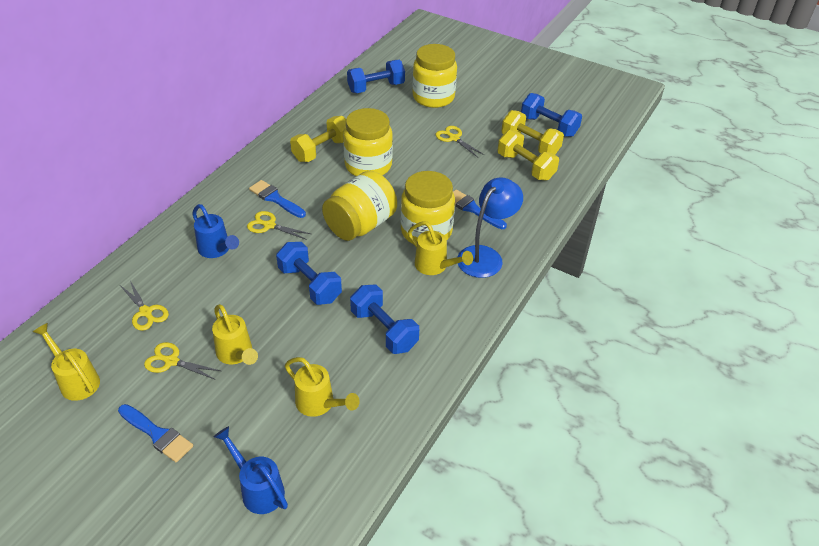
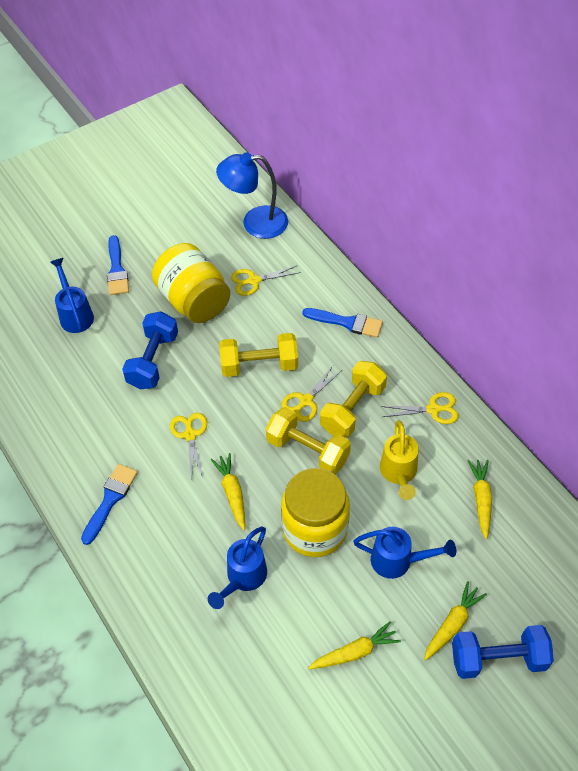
blue dumbbell: 4 -> 2
blue watering can: 2 -> 3
yellow carrot: 0 -> 4
yellow jar: 4 -> 2
yellow watering can: 4 -> 1

